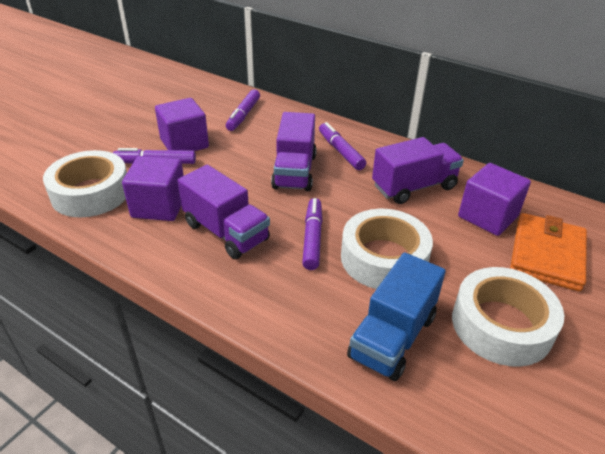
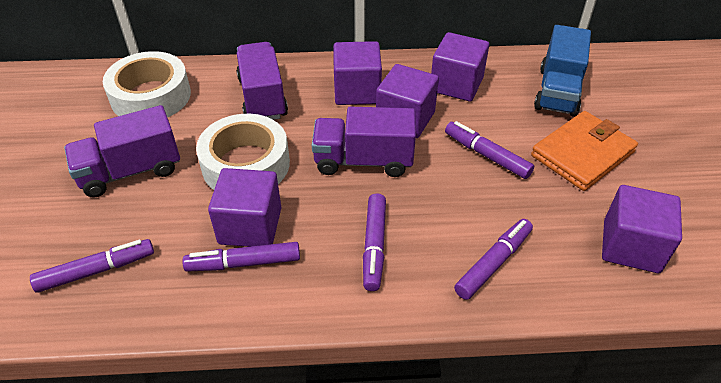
purple cube: 3 -> 5
purple marker: 4 -> 5
white tape: 3 -> 2

